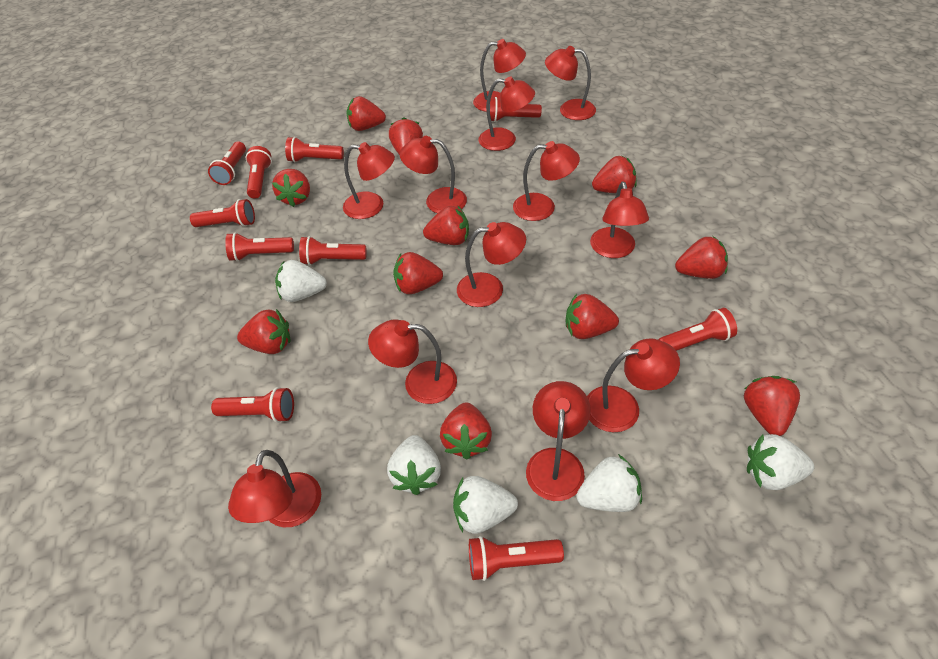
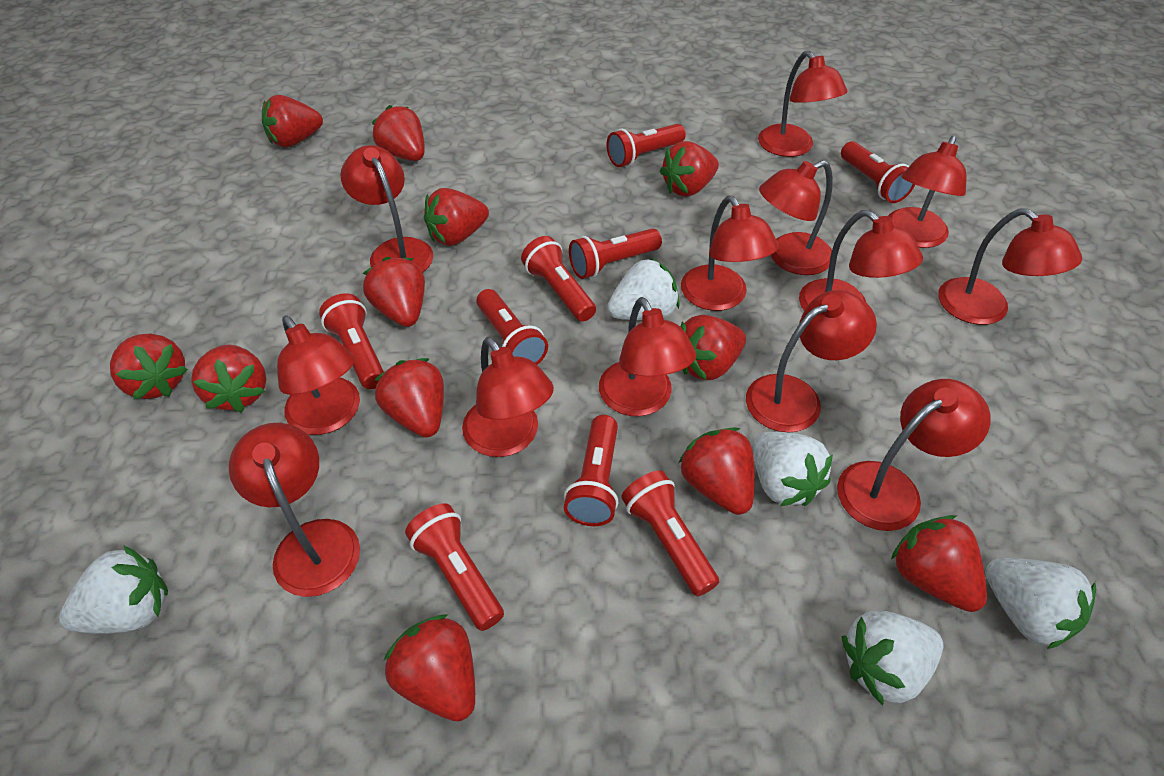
red flashlight: 10 -> 9
red lamp: 12 -> 13
red strawberry: 11 -> 12

